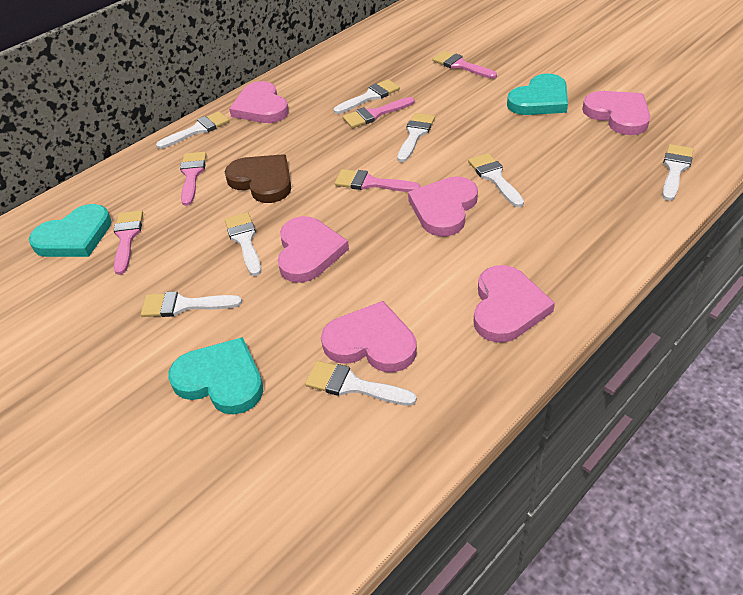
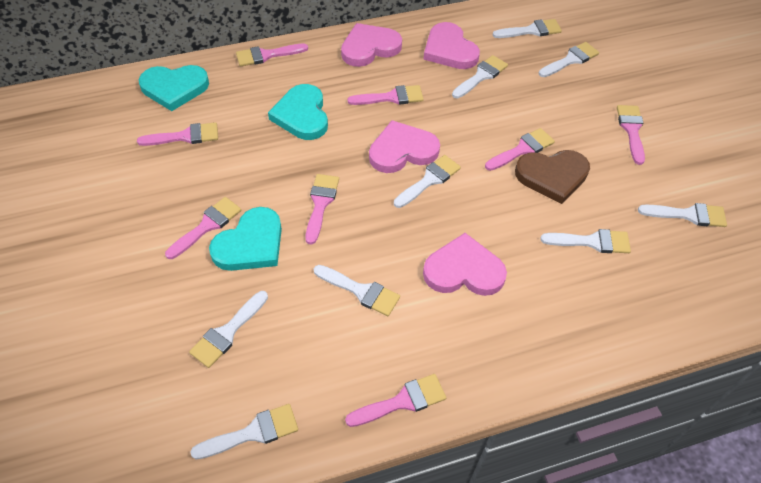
pink brush: 5 -> 8
pink heart: 6 -> 4
white brush: 8 -> 9

